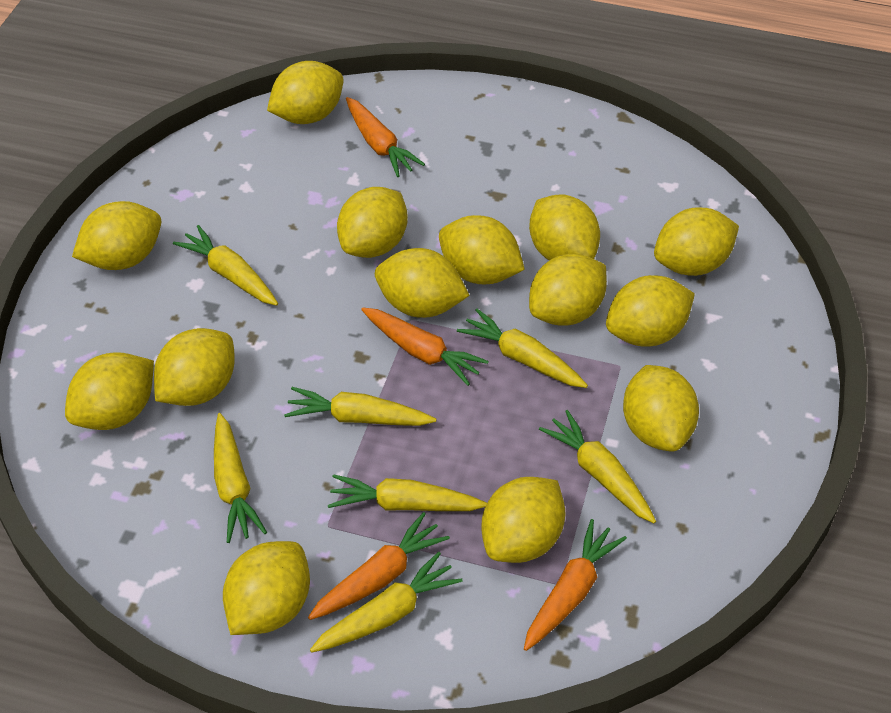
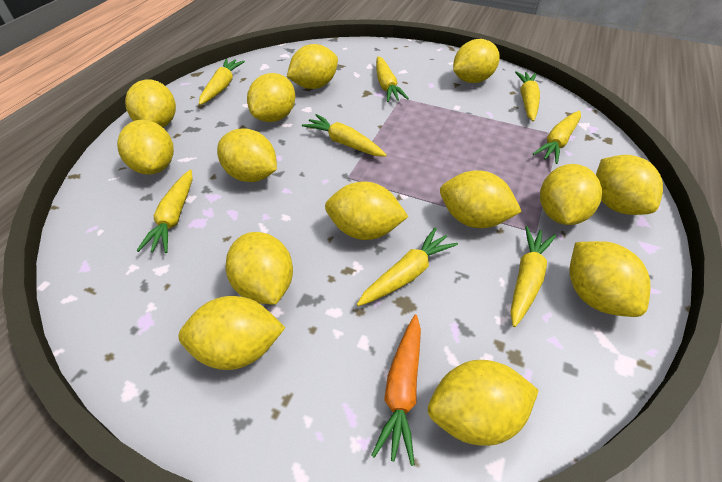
orange carrot: 4 -> 1
yellow carrot: 7 -> 8

